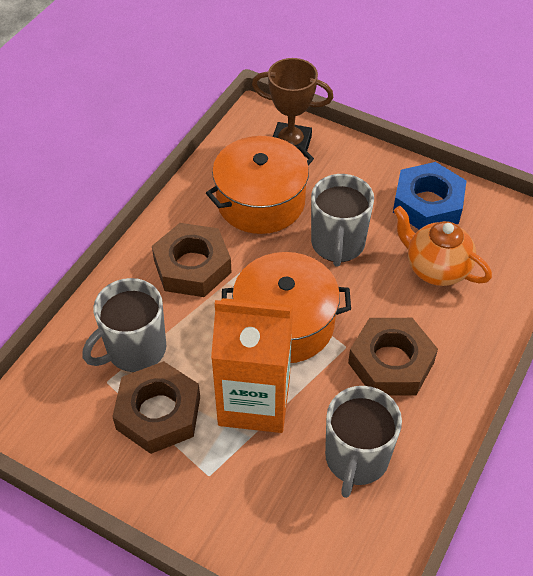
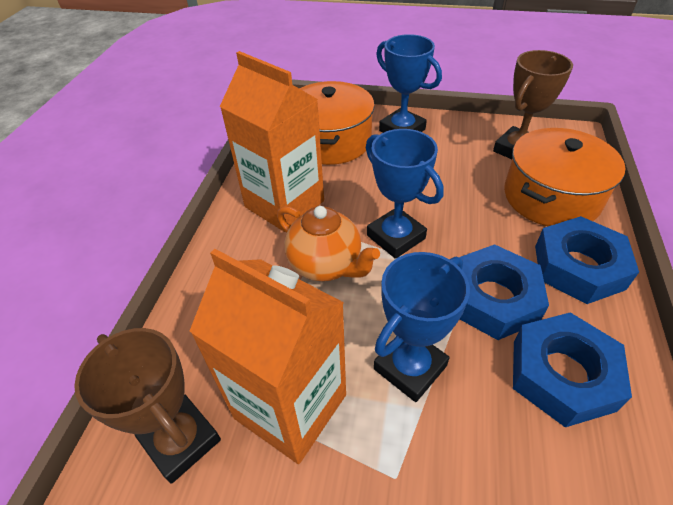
blue nut: 1 -> 3
blue trophy: 0 -> 3
brown nut: 3 -> 0
brown trophy: 1 -> 2
grey mug: 3 -> 0
orange carton: 1 -> 2

